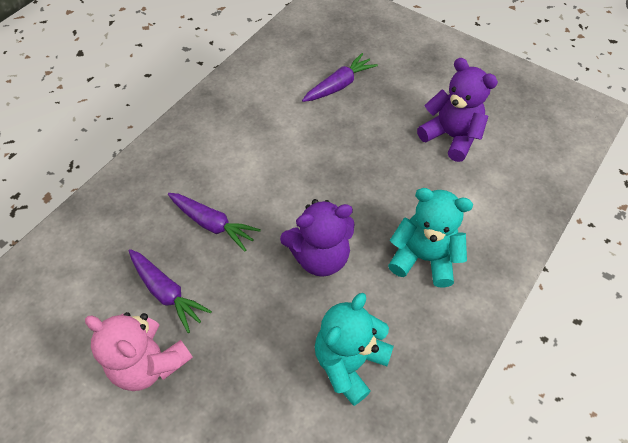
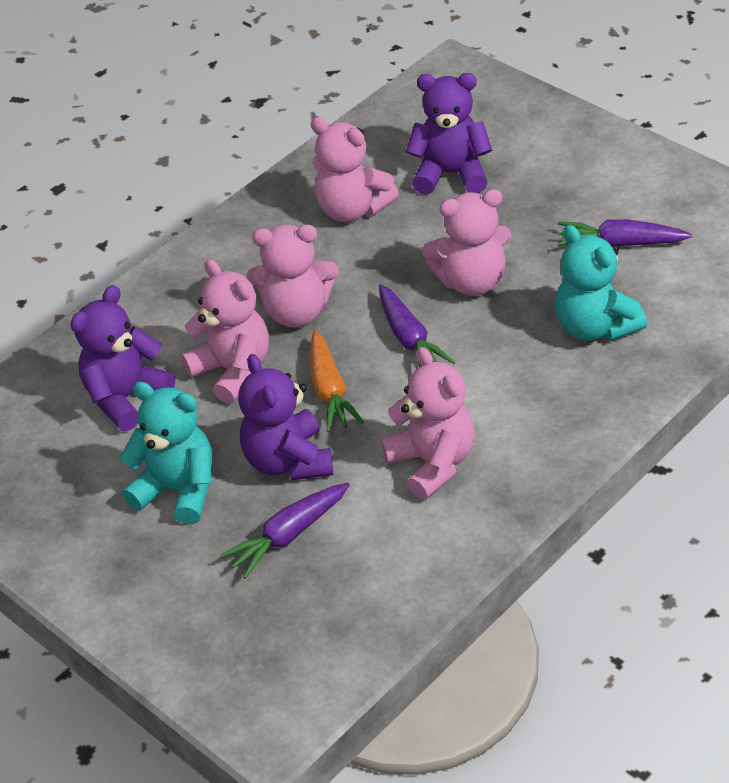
orange carrot: 0 -> 1
pink teddy bear: 1 -> 5
purple teddy bear: 2 -> 3

